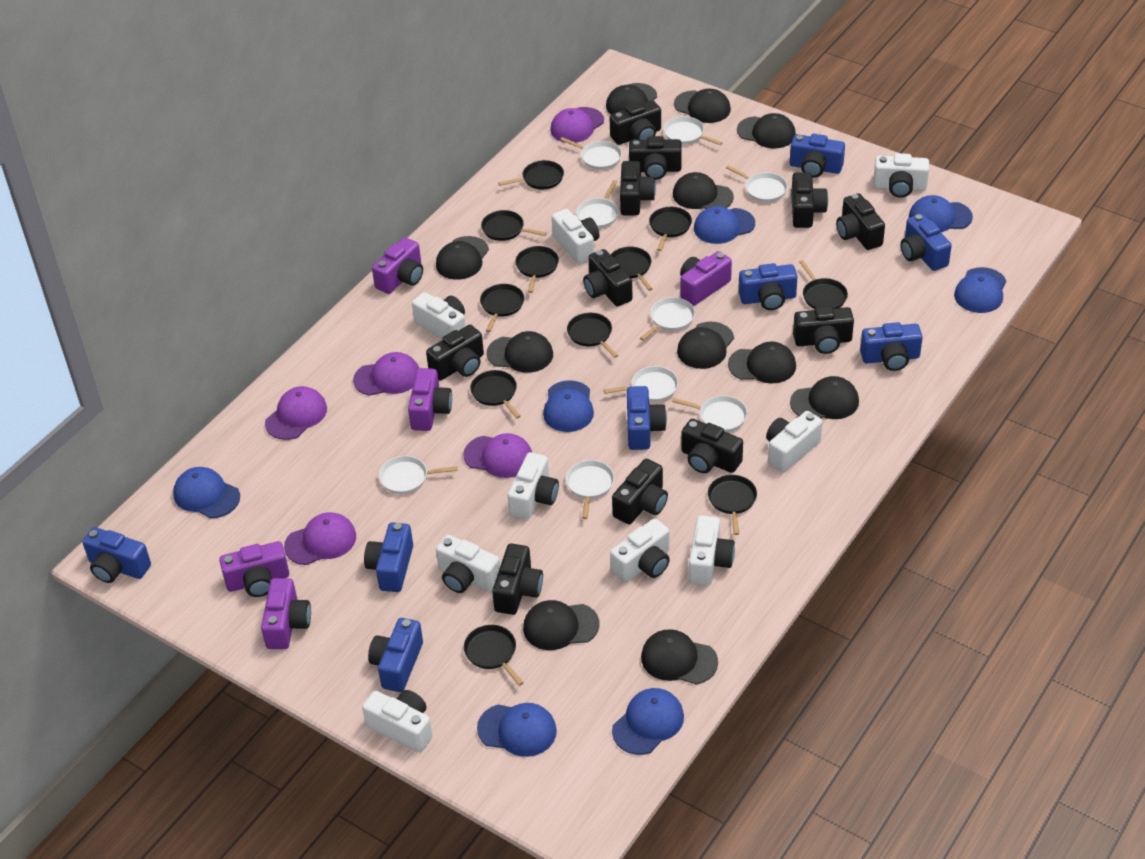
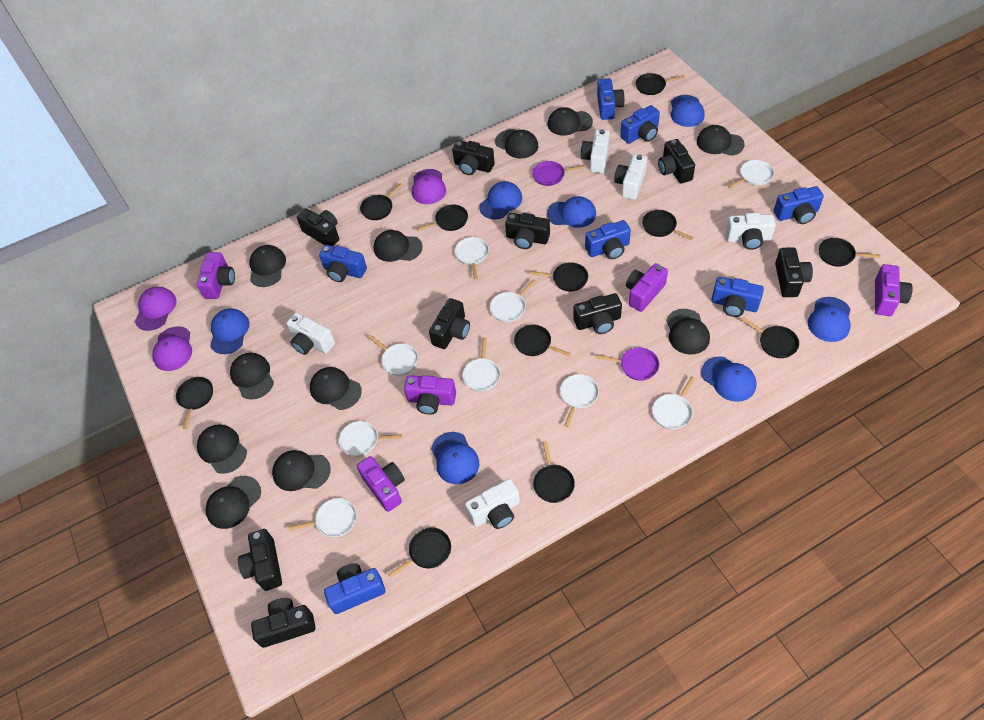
black camera: 11 -> 9
blue camera: 8 -> 7
purple cap: 5 -> 3
purple pan: 0 -> 2
white camera: 9 -> 5

